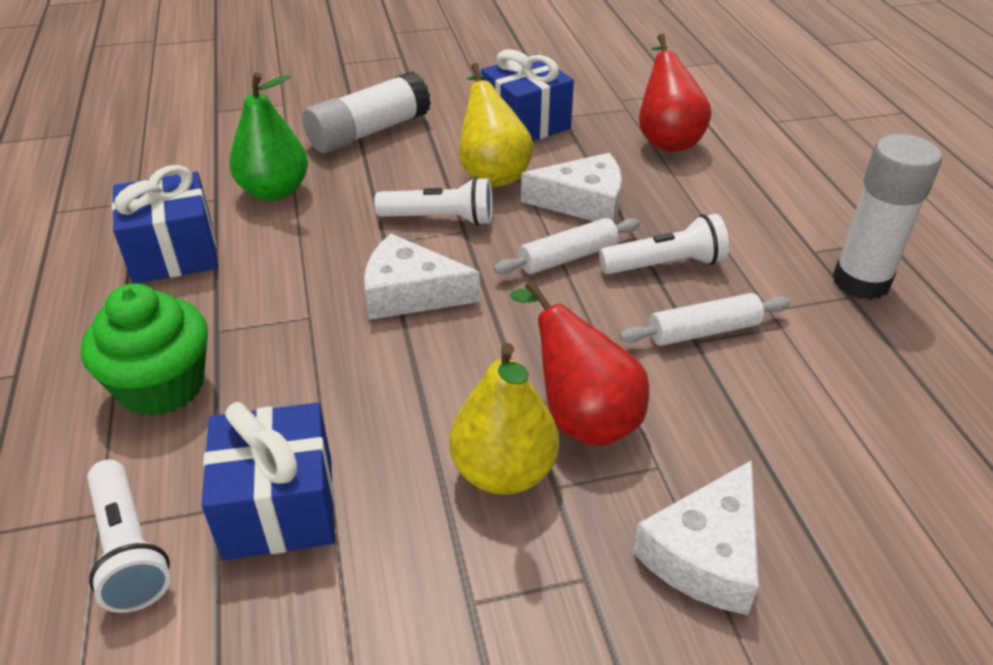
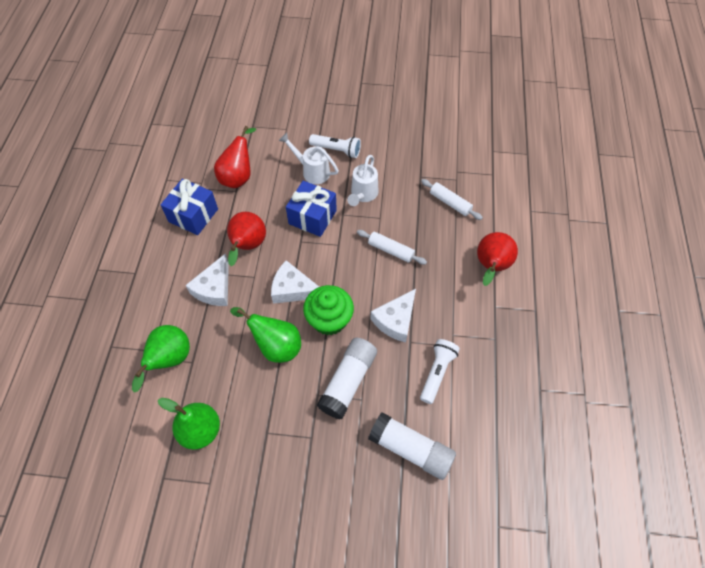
blue gift: 3 -> 2
green pear: 1 -> 3
red pear: 2 -> 3
white flashlight: 3 -> 2
white watering can: 0 -> 2
yellow pear: 2 -> 0

